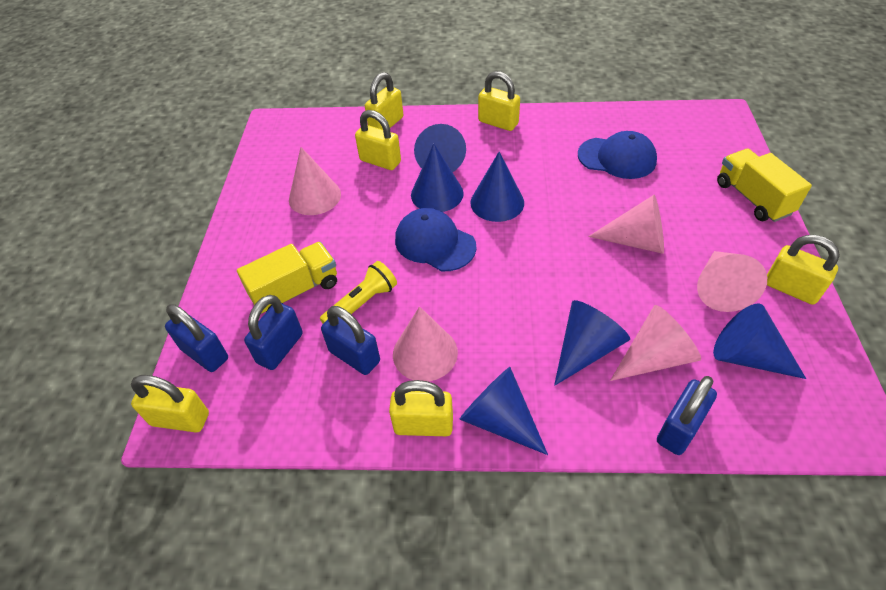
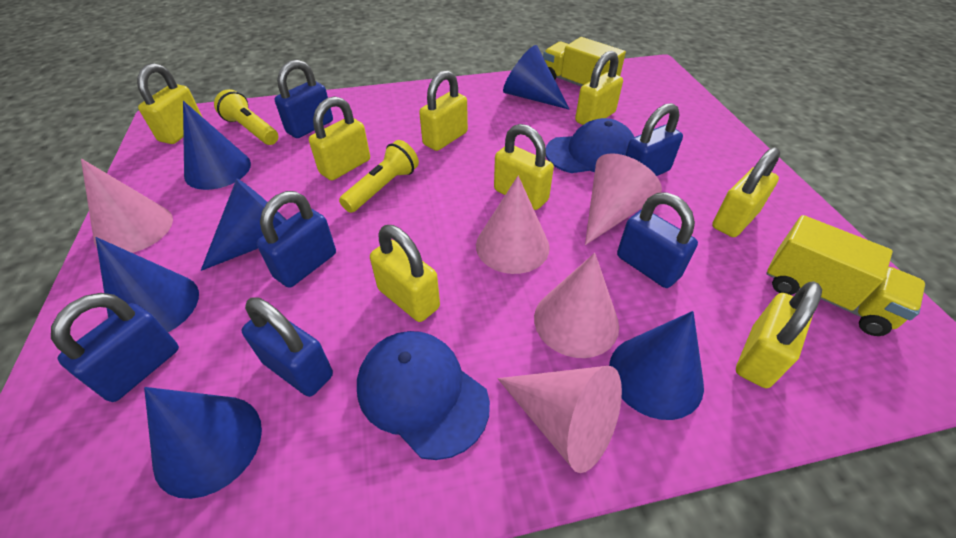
blue padlock: 4 -> 6
yellow flashlight: 1 -> 2
yellow padlock: 6 -> 8

